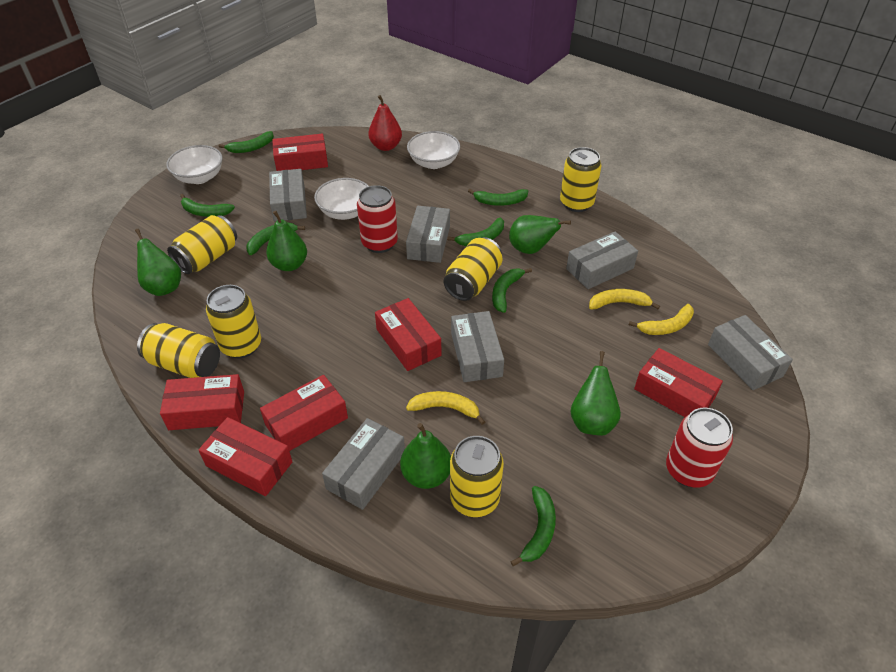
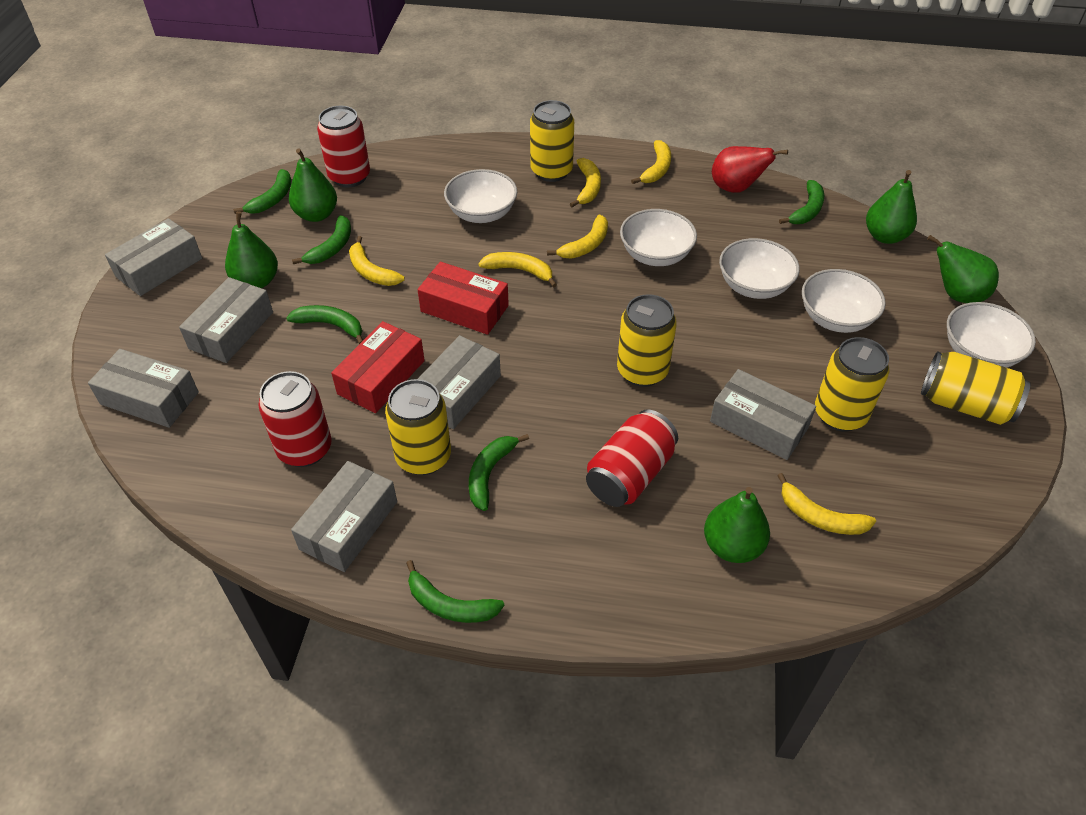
green banana: 7 -> 6
red box: 6 -> 2
red can: 2 -> 3
white bowl: 3 -> 5
yellow banana: 3 -> 6
yellow can: 6 -> 5

